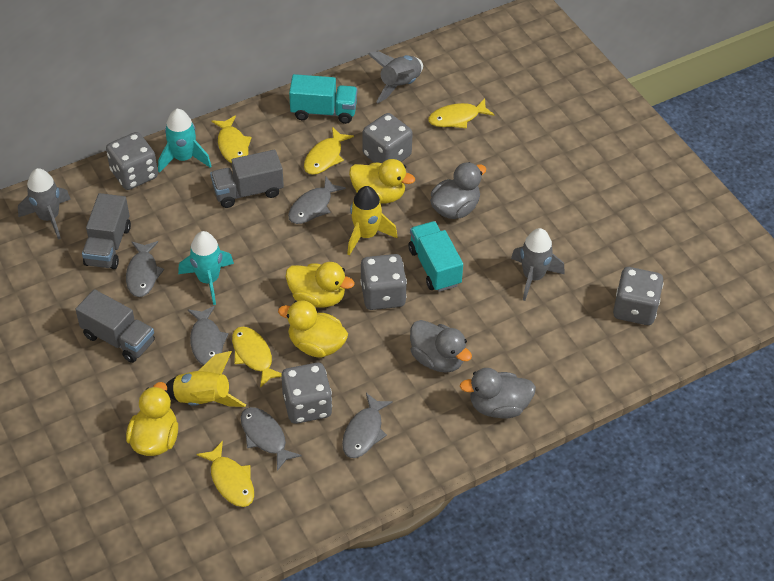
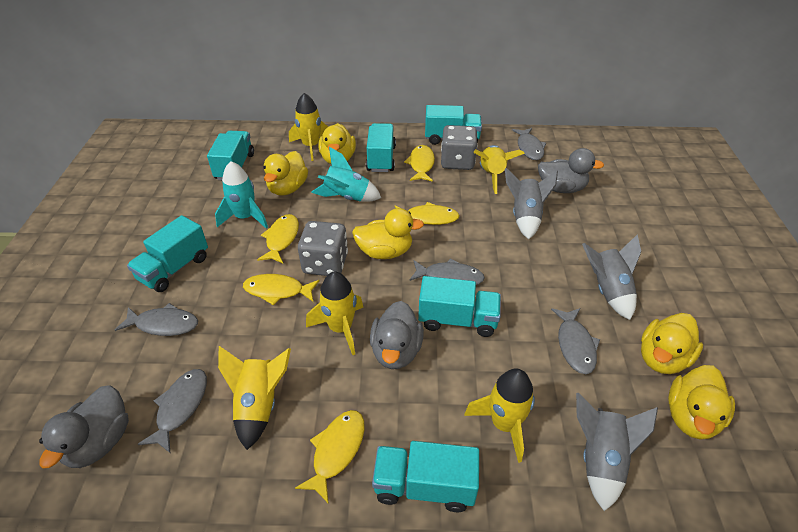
grey dice: 5 -> 2
grey truck: 3 -> 0
turquoise truck: 2 -> 6
yellow duck: 4 -> 5
yellow rocket: 2 -> 5

